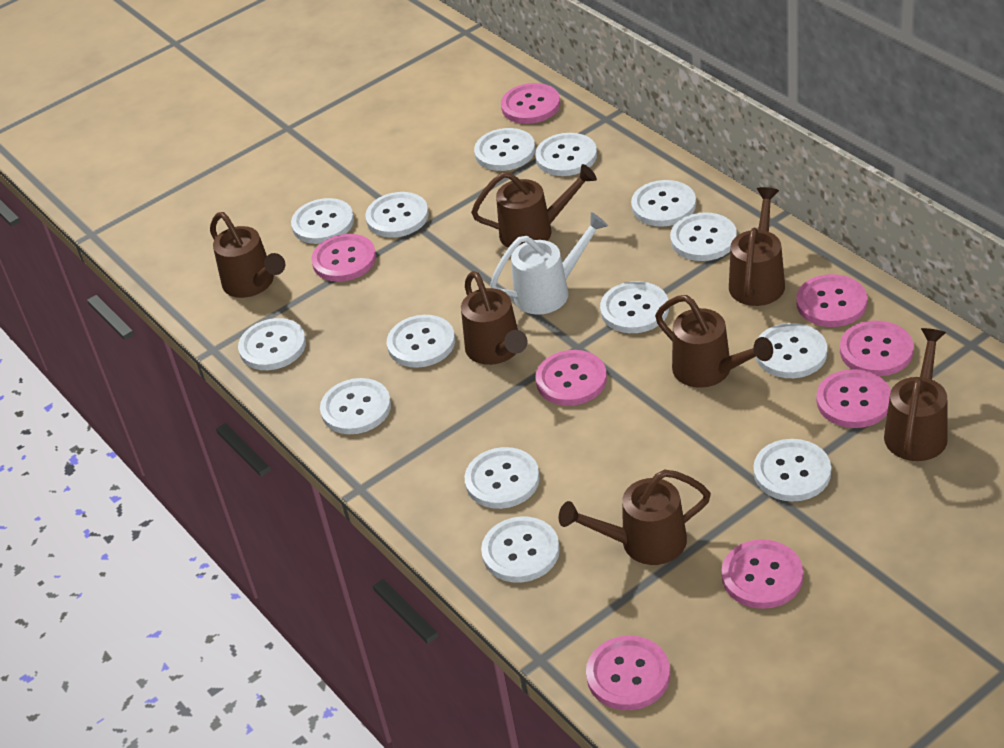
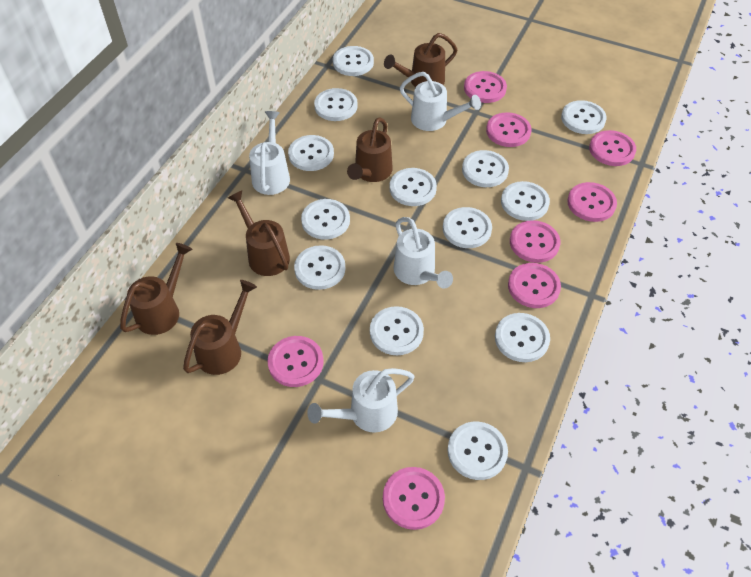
brown watering can: 7 -> 5
white button: 14 -> 13
white watering can: 1 -> 4

